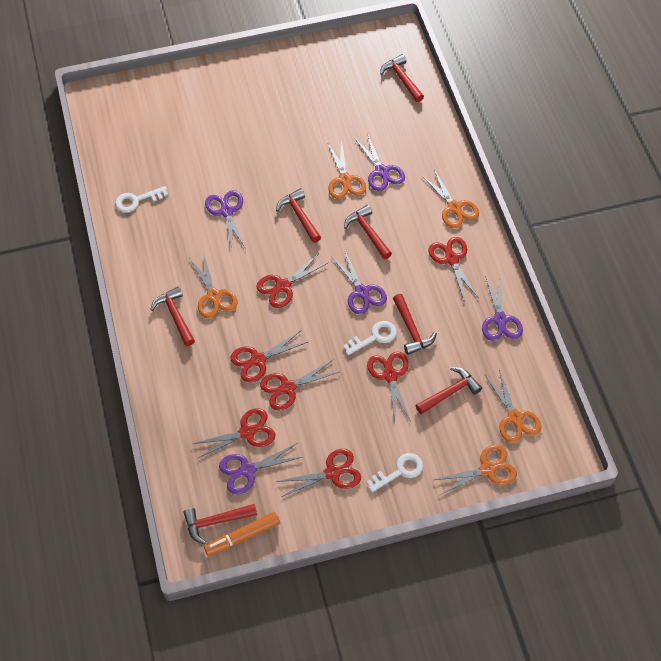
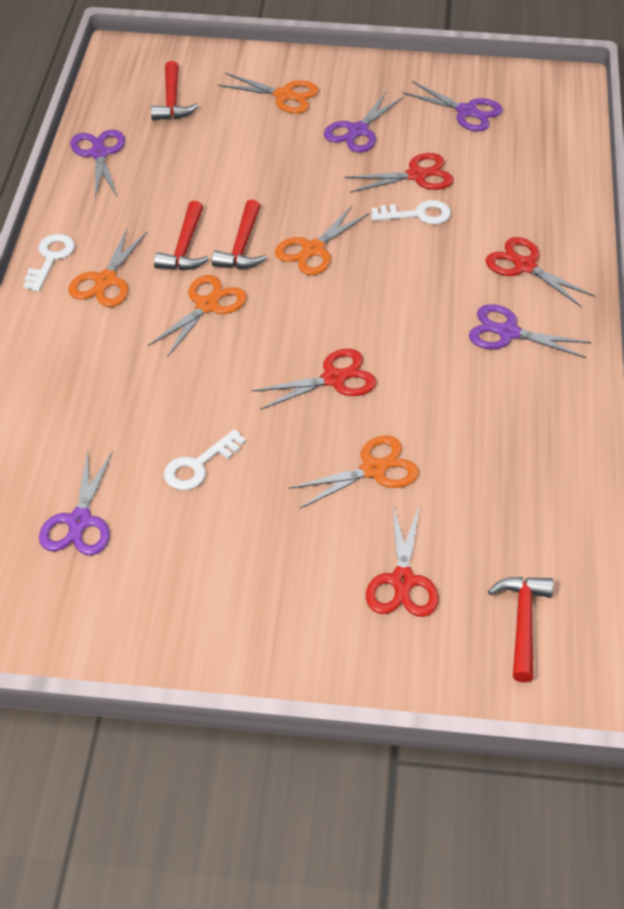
orange marker: 1 -> 0
red hammer: 7 -> 4
red scissors: 7 -> 4

